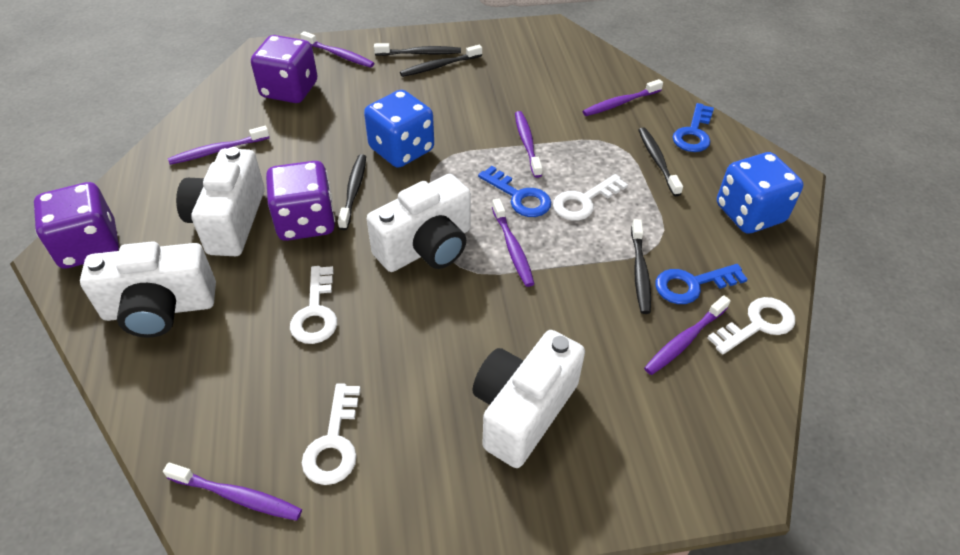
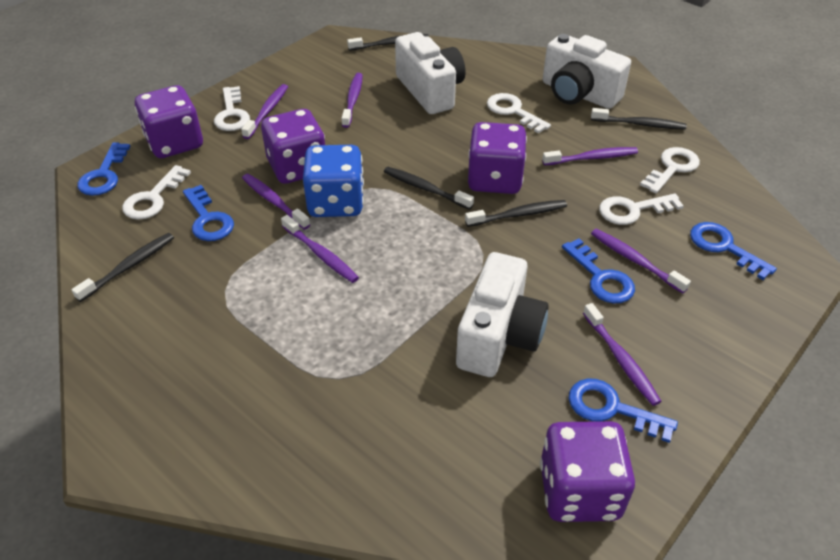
blue dice: 2 -> 1
blue key: 3 -> 5
purple dice: 3 -> 4
white camera: 4 -> 3
white key: 4 -> 5

